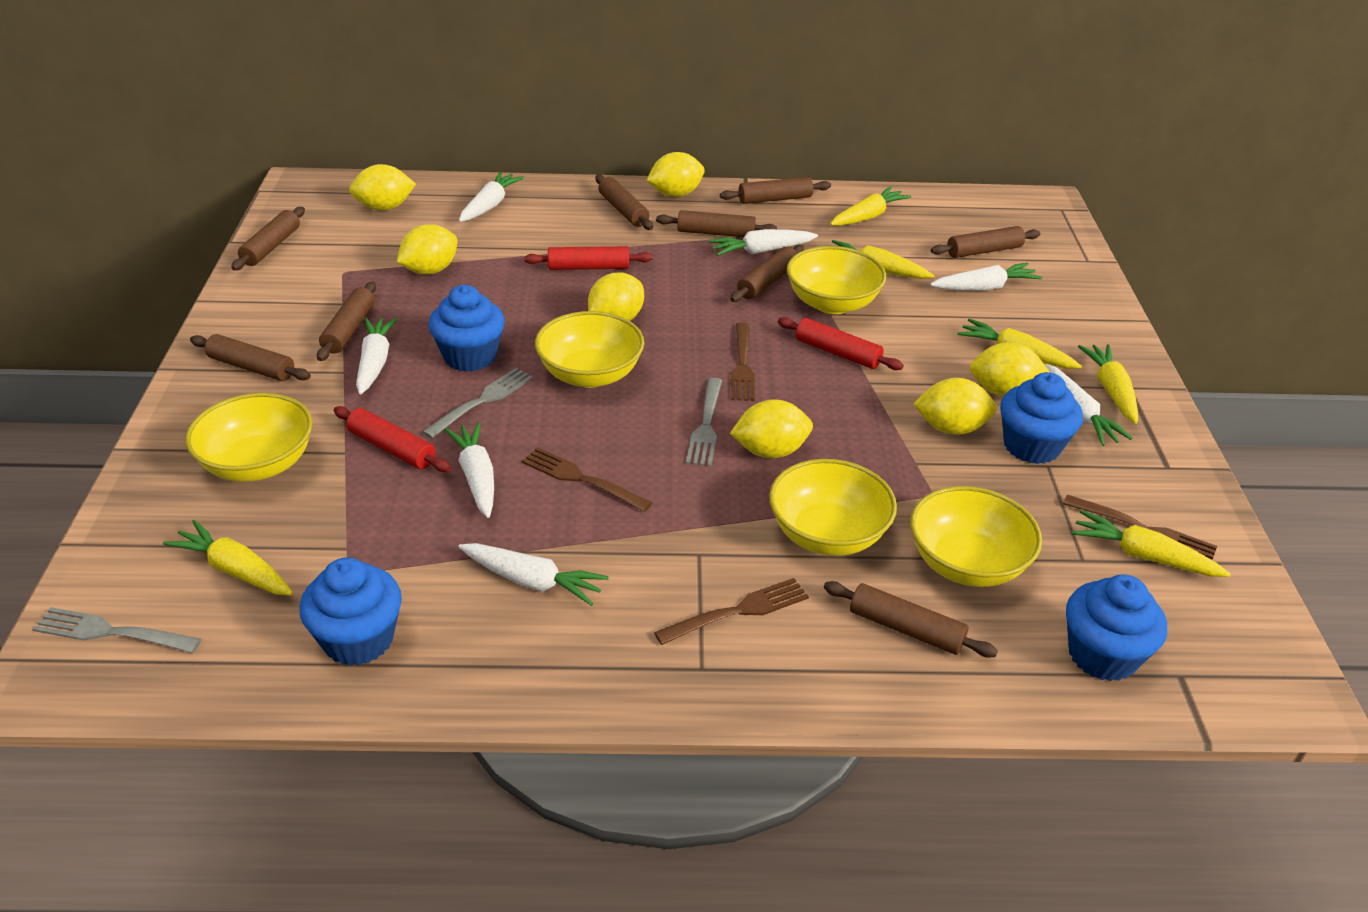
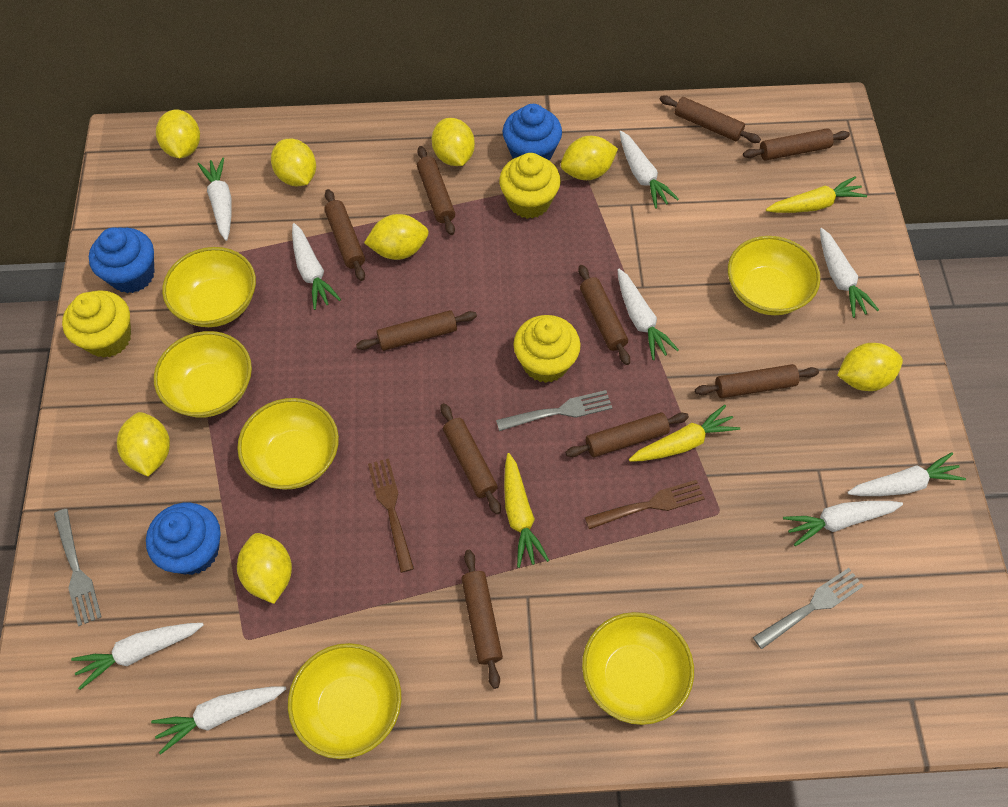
blue cupcake: 4 -> 3
brown fork: 4 -> 2
brown rolling pin: 9 -> 10
red rolling pin: 3 -> 0
white carrot: 7 -> 9
yellow bowl: 5 -> 6
yellow carrot: 6 -> 3
yellow cupcake: 0 -> 3
yellow lemon: 7 -> 8

